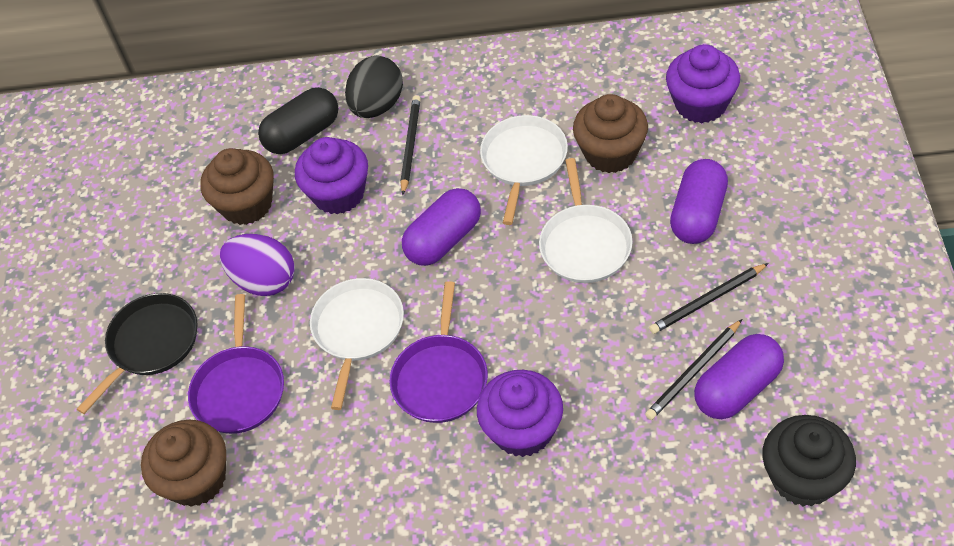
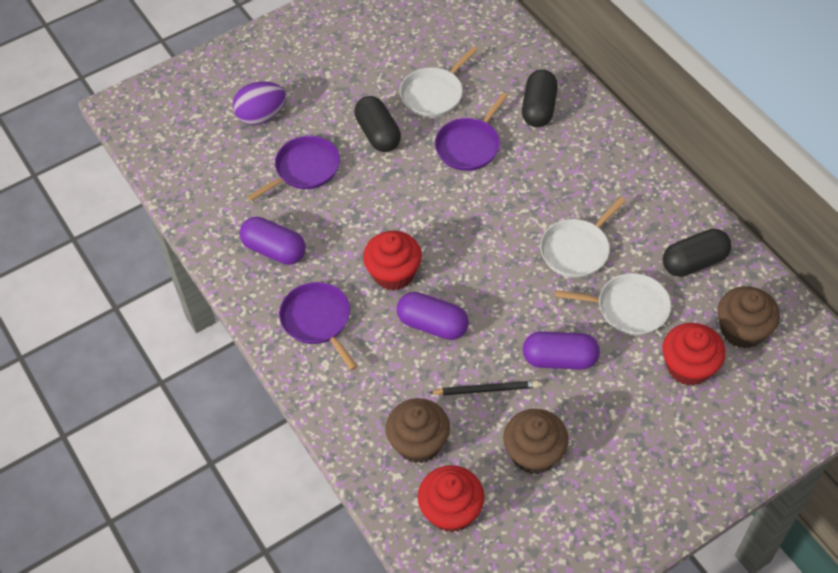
black capsule: 1 -> 3
black cupcake: 1 -> 0
black egg: 1 -> 0
black pan: 1 -> 0
black pencil: 3 -> 1
purple cupcake: 3 -> 0
purple pan: 2 -> 3
red cupcake: 0 -> 3

